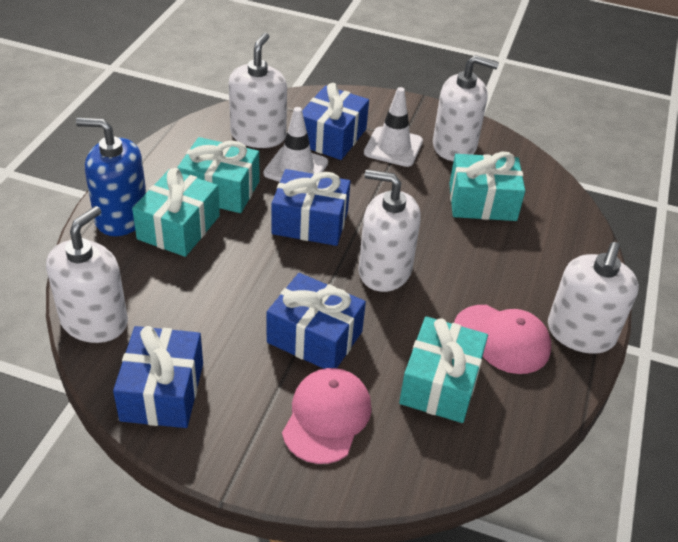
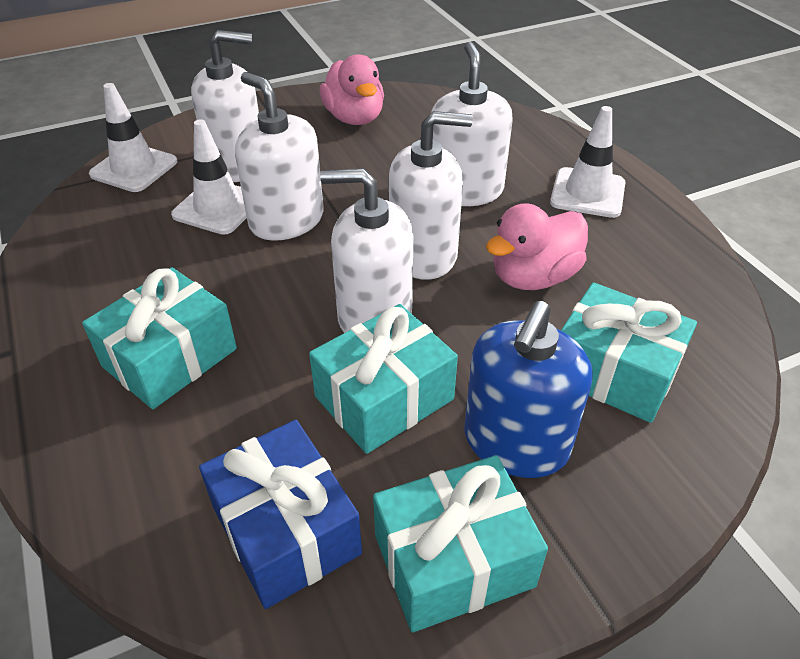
blue gift: 4 -> 1
pink cap: 2 -> 0
pink duck: 0 -> 2
white traffic cone: 2 -> 3

